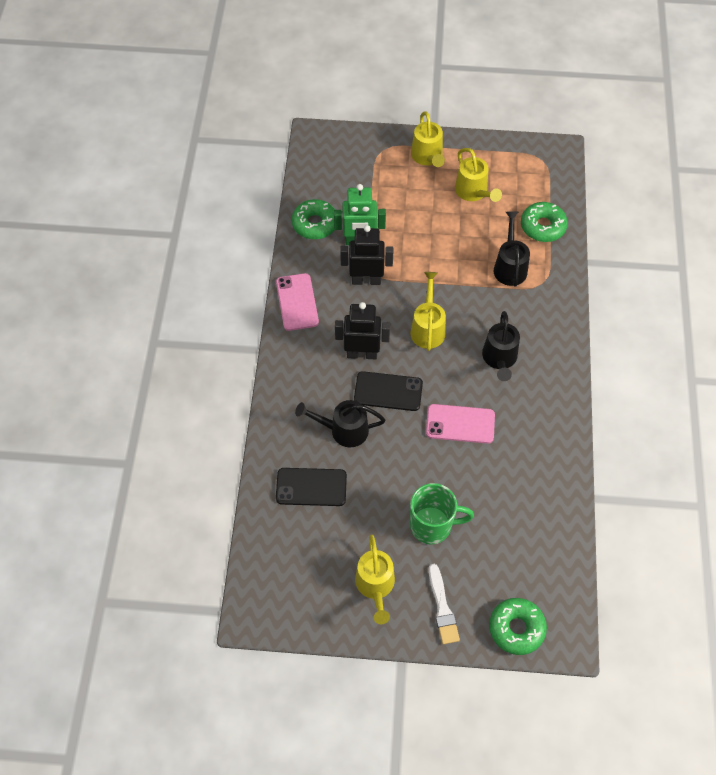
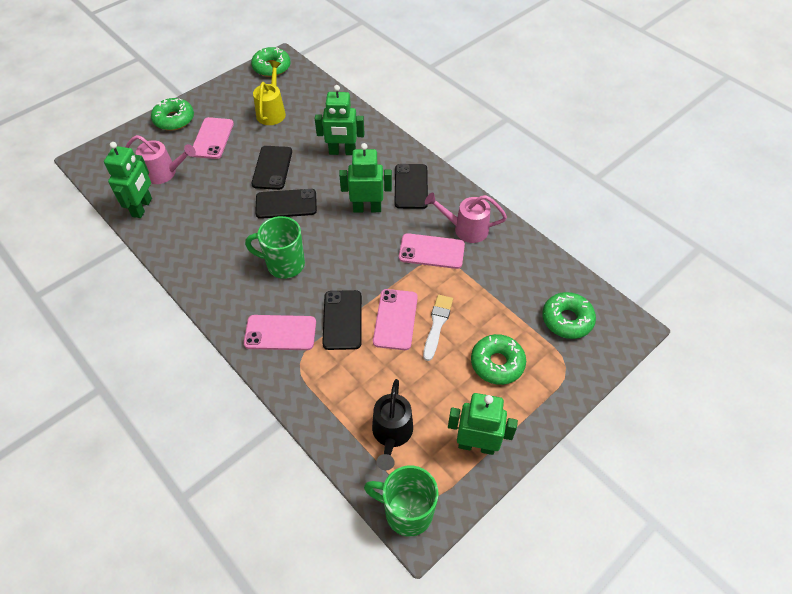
black phone: 2 -> 4
black robot: 2 -> 0
black watering can: 3 -> 1
green donut: 3 -> 4
green mug: 1 -> 2
green robot: 1 -> 4
pink phone: 2 -> 4
pink watering can: 0 -> 2
yellow watering can: 4 -> 1

